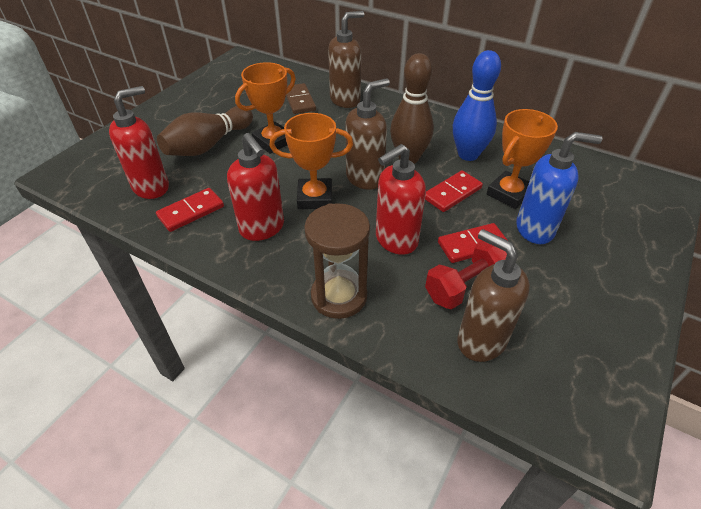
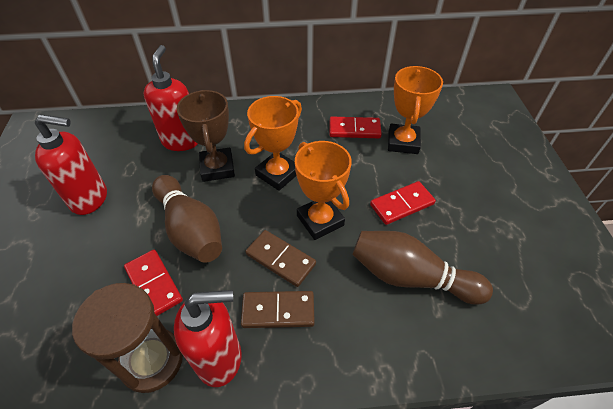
blue bowling pin: 1 -> 0
blue soap dispenser: 1 -> 0
brown domino: 1 -> 2
brown soap dispenser: 3 -> 0
brown trophy: 0 -> 1
red dumbbell: 1 -> 0

